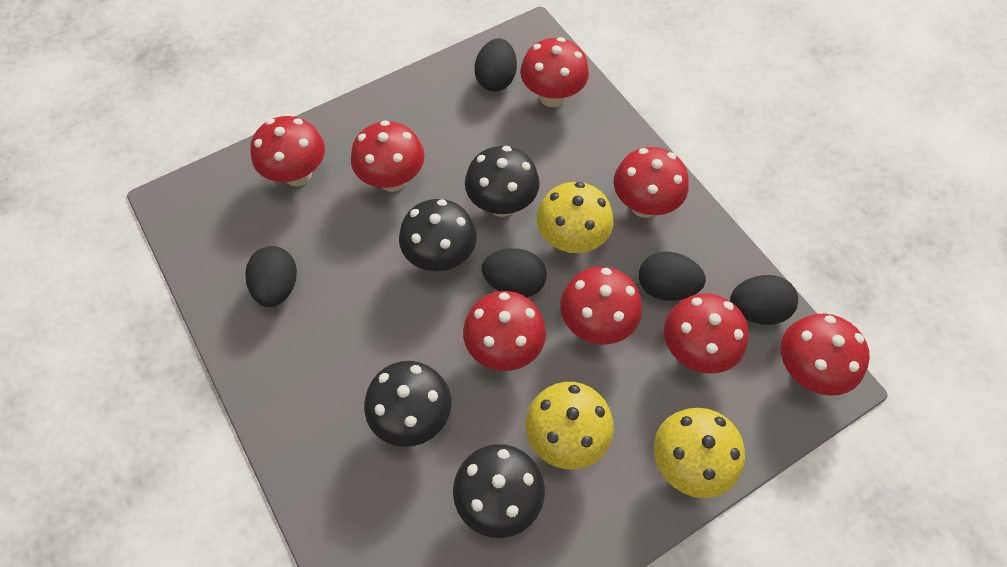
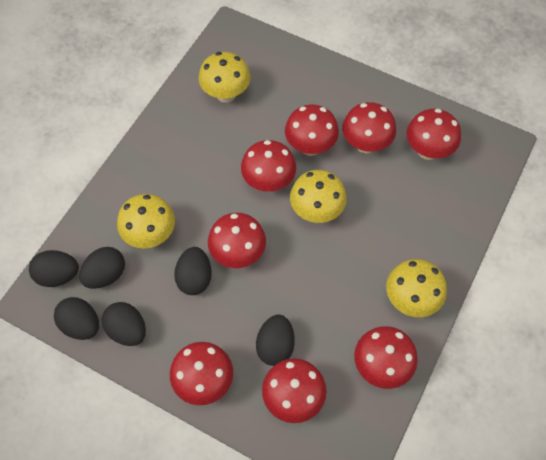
black egg: 5 -> 6
black mushroom: 4 -> 0
yellow mushroom: 3 -> 4

